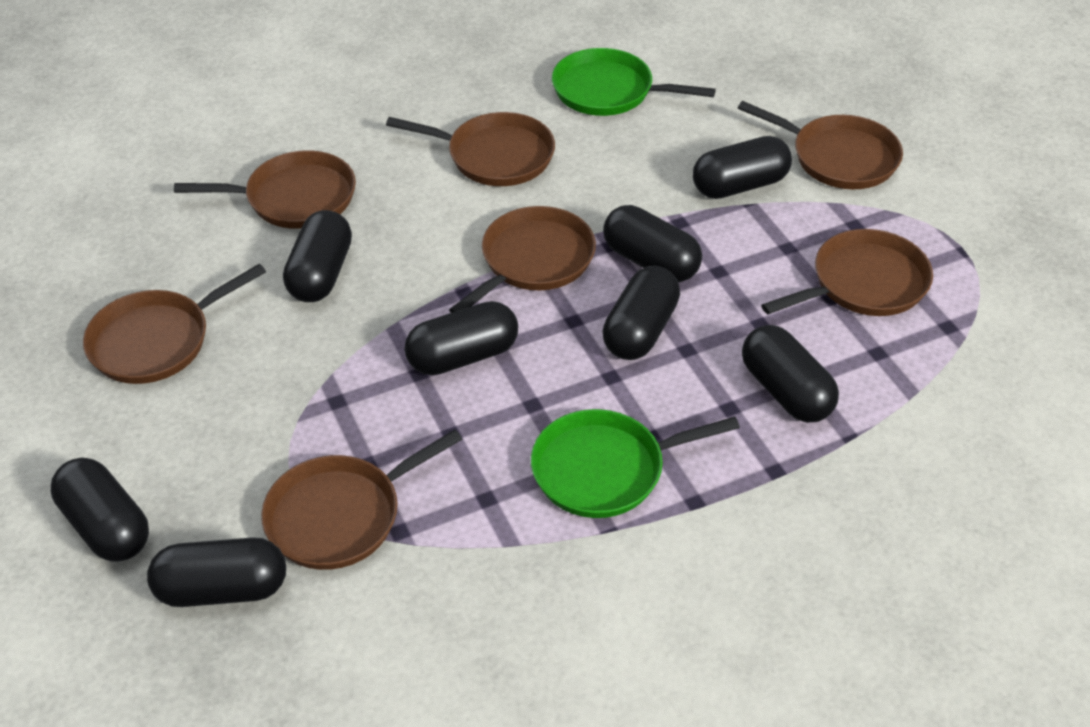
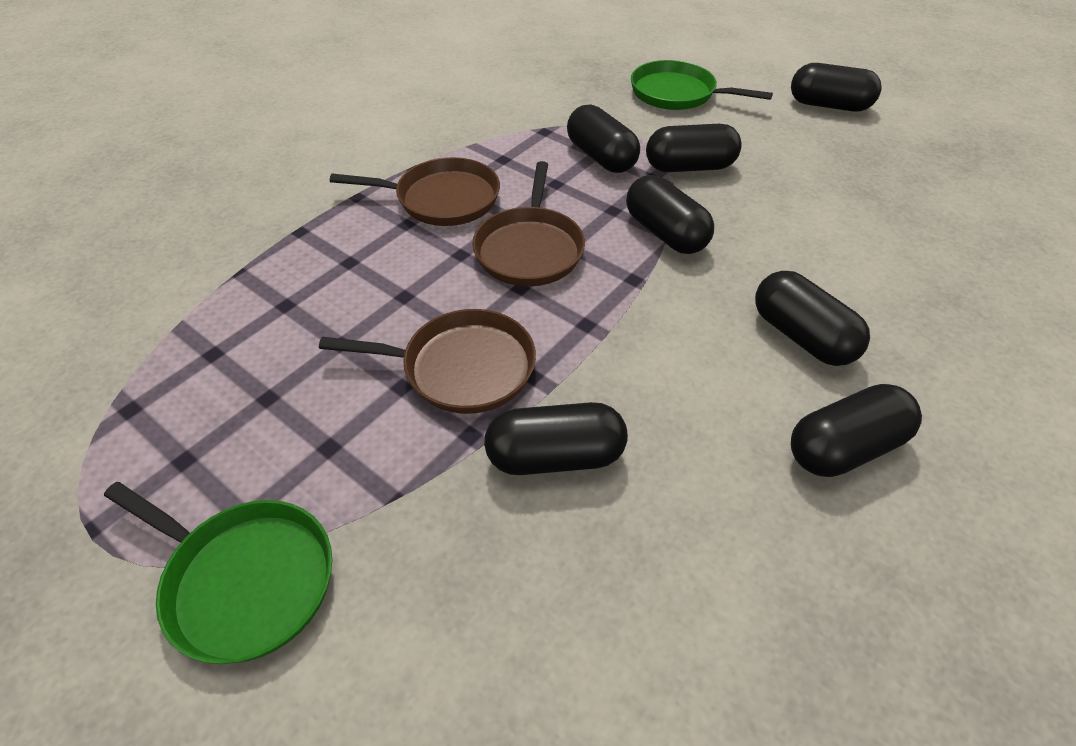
black capsule: 8 -> 7
brown pan: 7 -> 3

